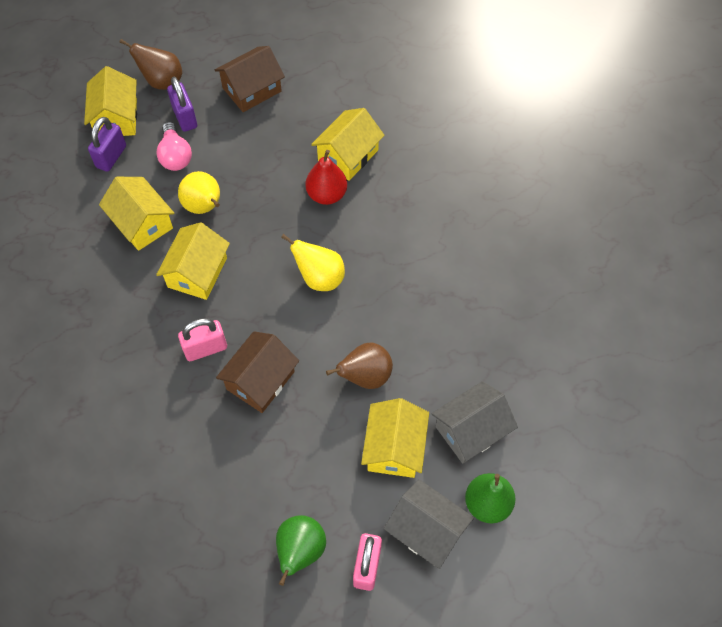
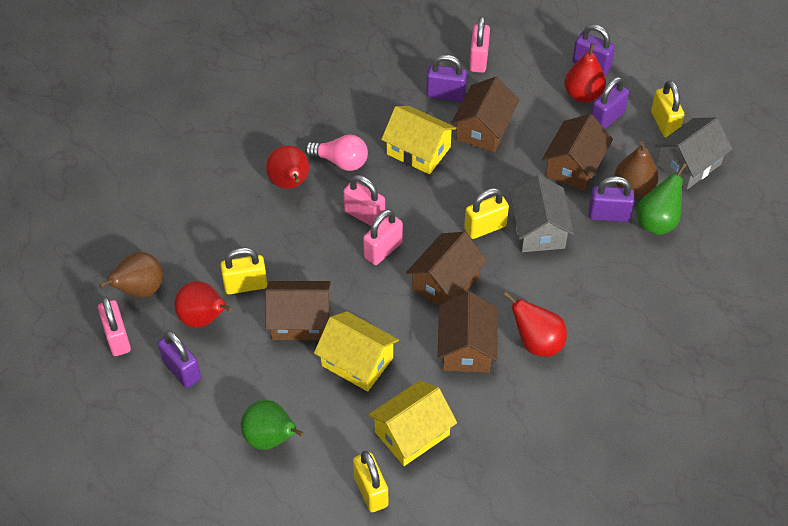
brown house: 2 -> 5
pink padlock: 2 -> 4
purple padlock: 2 -> 5
red pear: 1 -> 4
yellow house: 5 -> 3
yellow padlock: 0 -> 4
yellow pear: 2 -> 0

